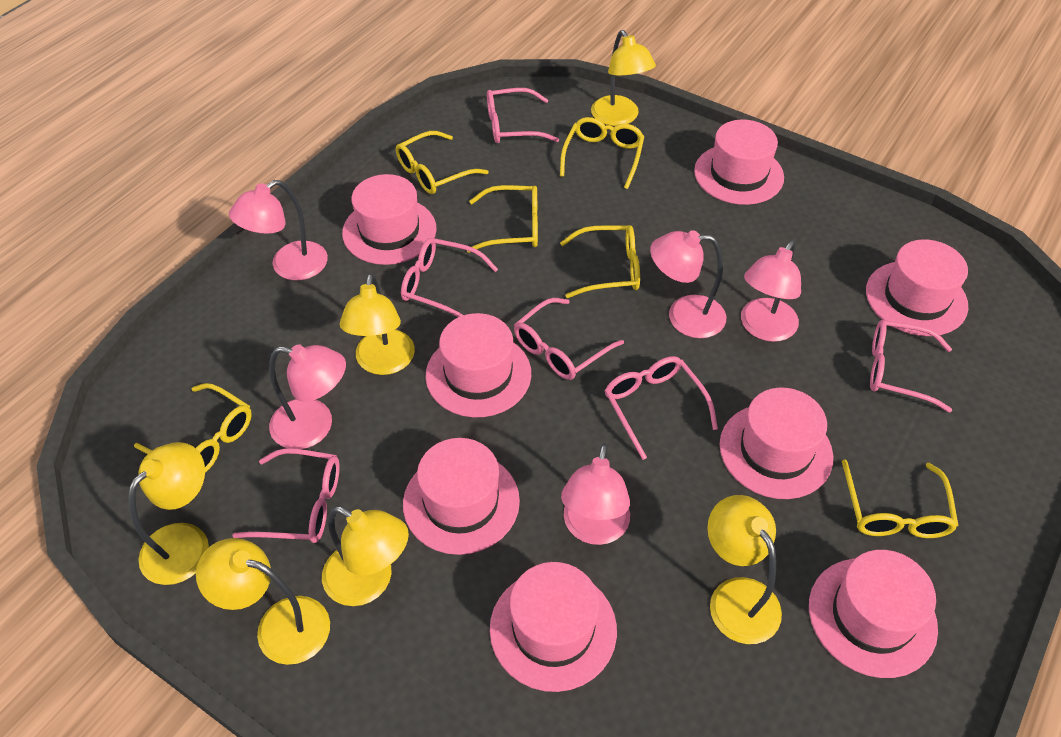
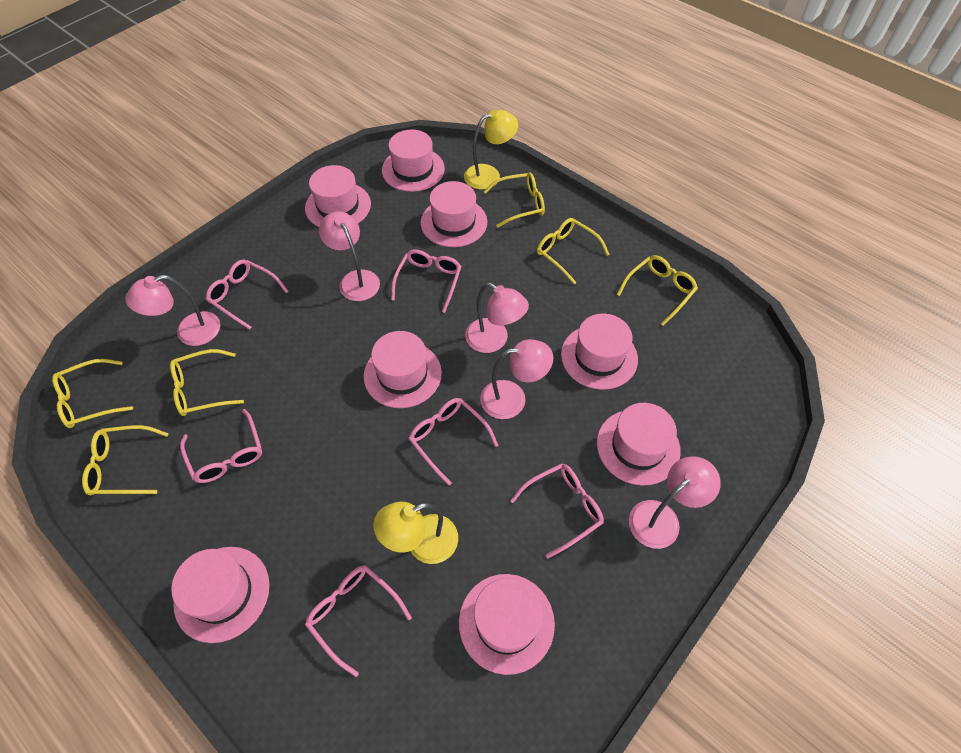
yellow lamp: 6 -> 2

